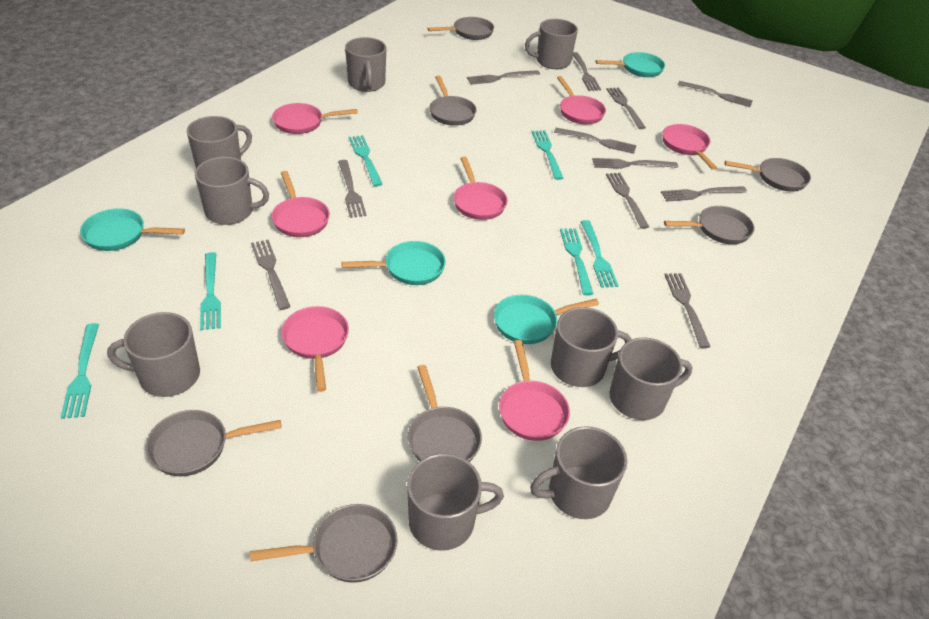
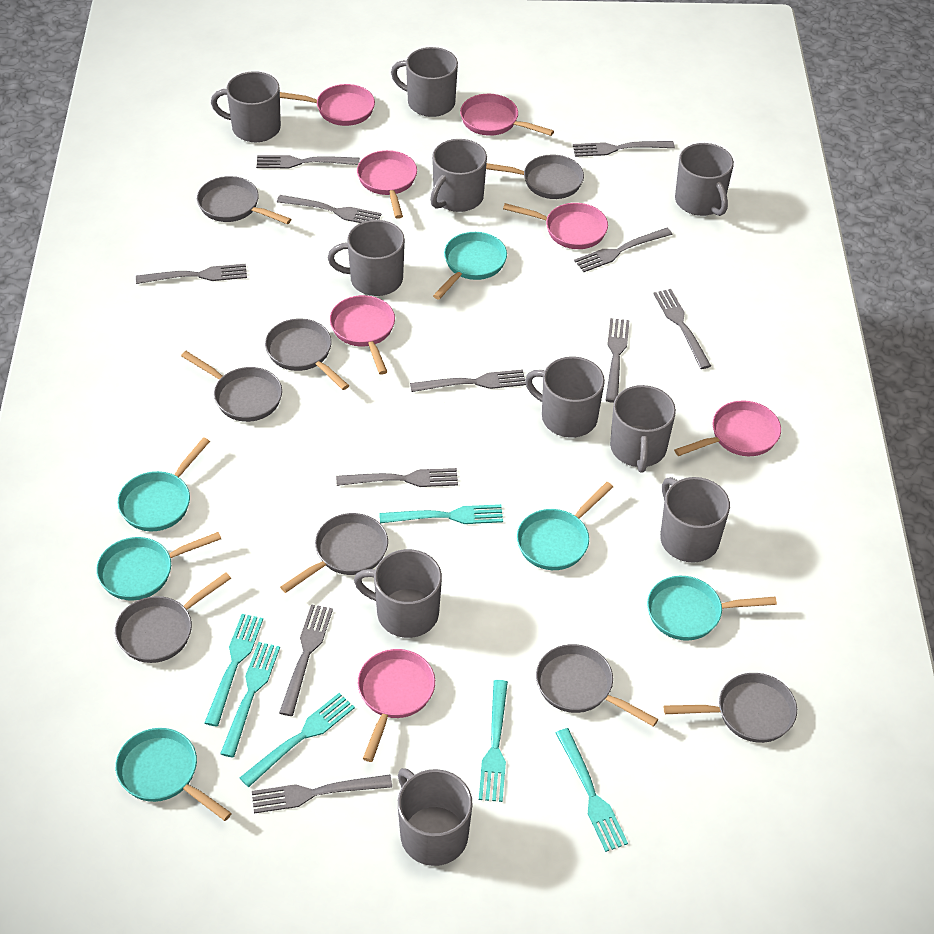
grey mug: 9 -> 10
grey pan: 7 -> 8
turquoise pan: 4 -> 6

